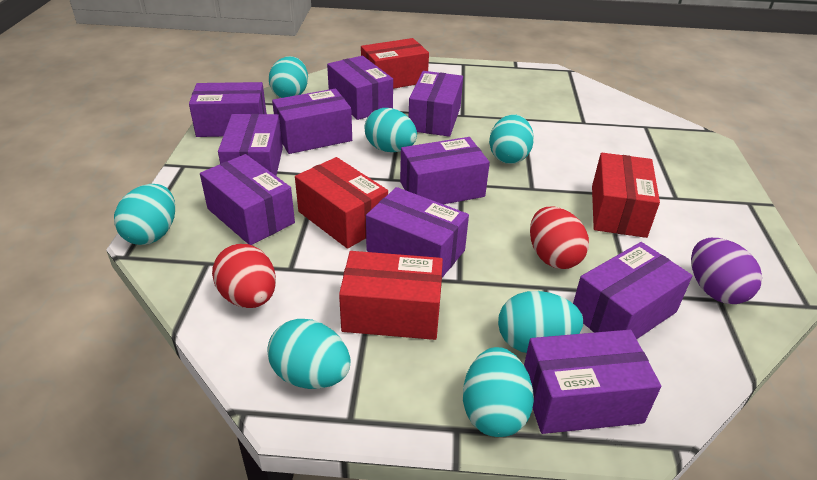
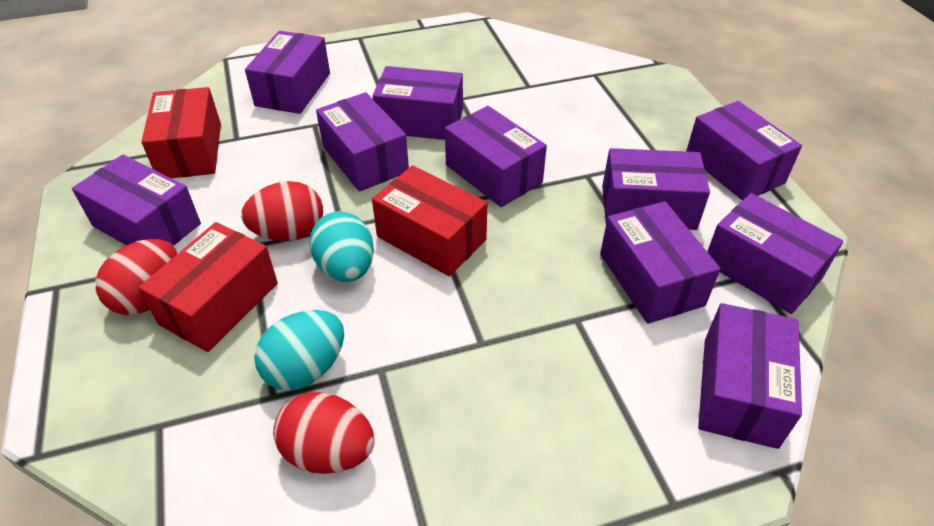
purple egg: 1 -> 0
red box: 4 -> 3
red egg: 2 -> 3
turquoise egg: 7 -> 2

